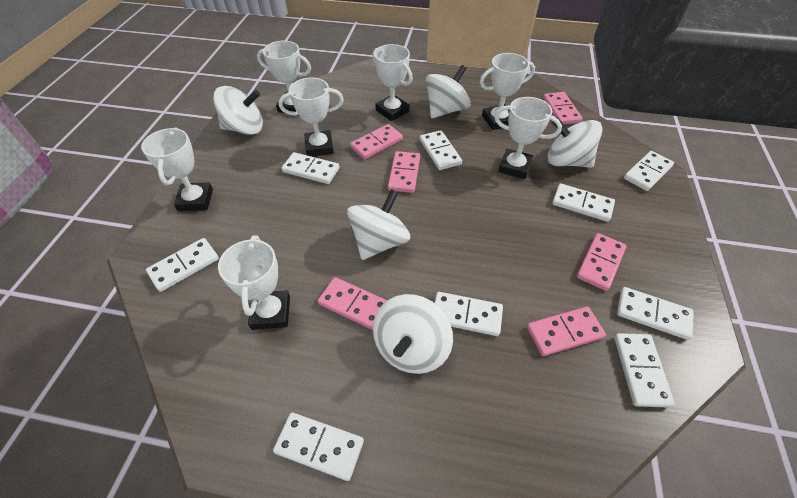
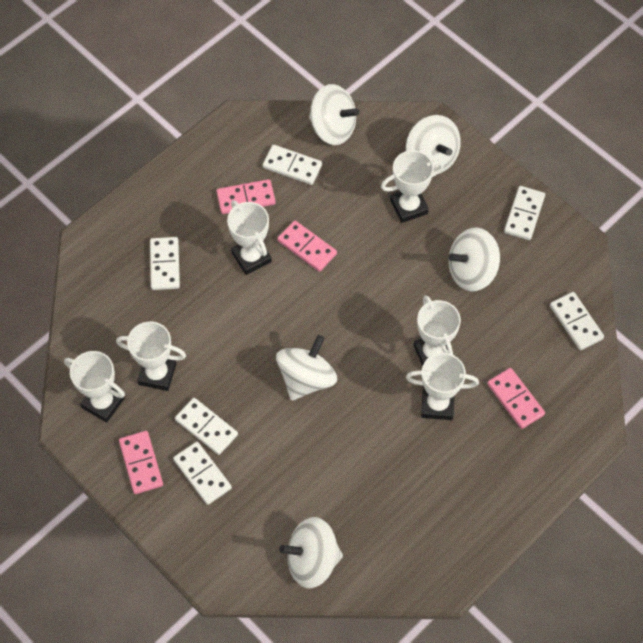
pink domino: 6 -> 4
white domino: 9 -> 6
white trophy: 7 -> 6

